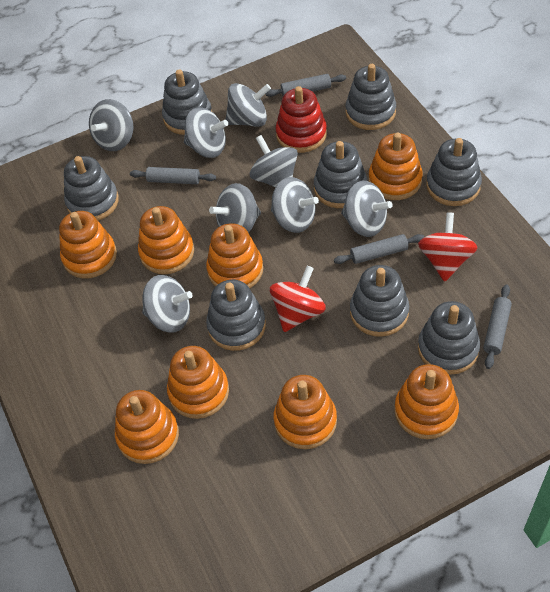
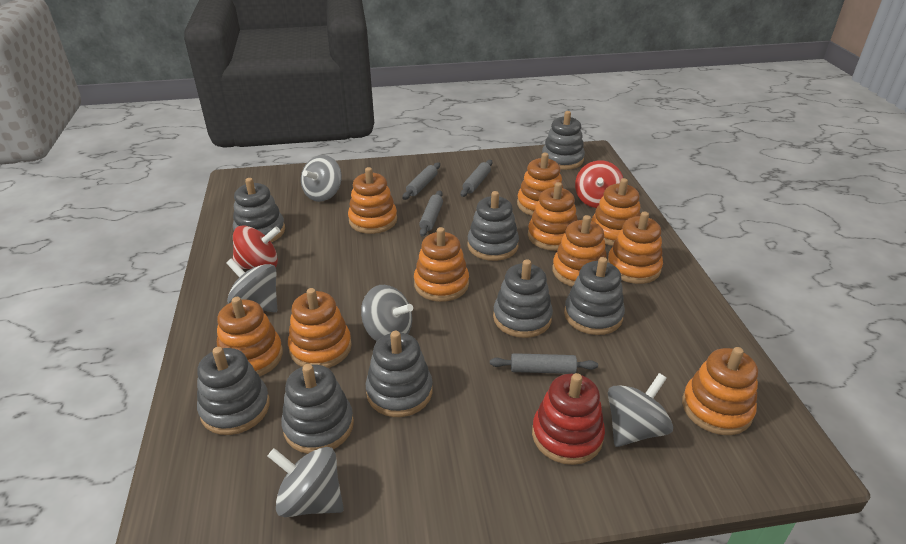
grey spinning top: 8 -> 5
orange stacking toy: 8 -> 10

